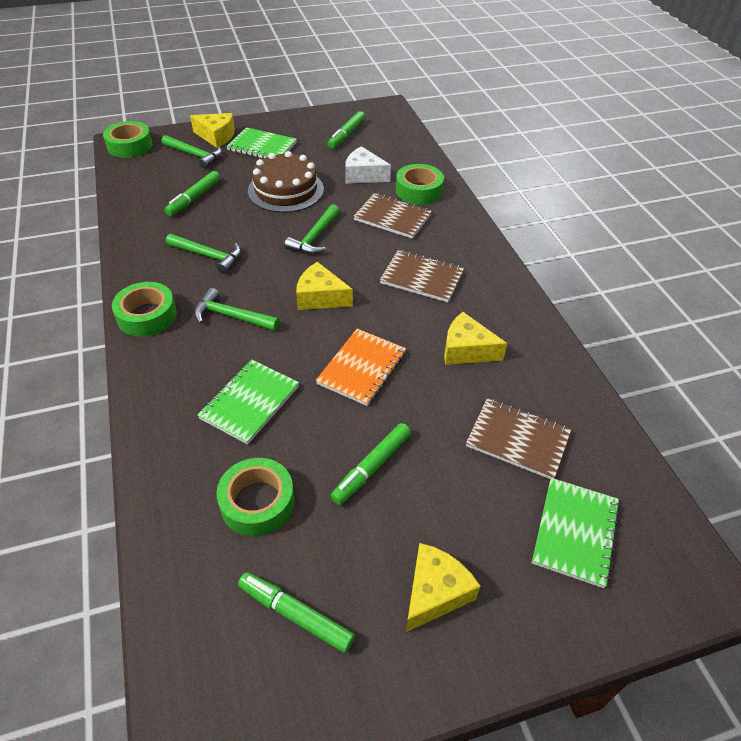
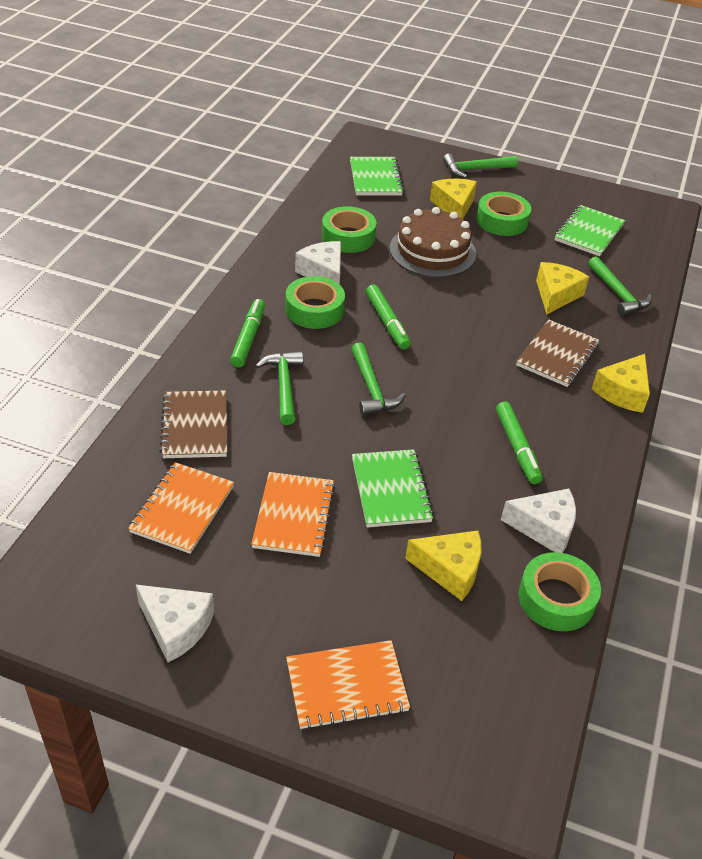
brown notebook: 3 -> 2
green marker: 4 -> 3
orange notebook: 1 -> 3
white cheese: 1 -> 3

